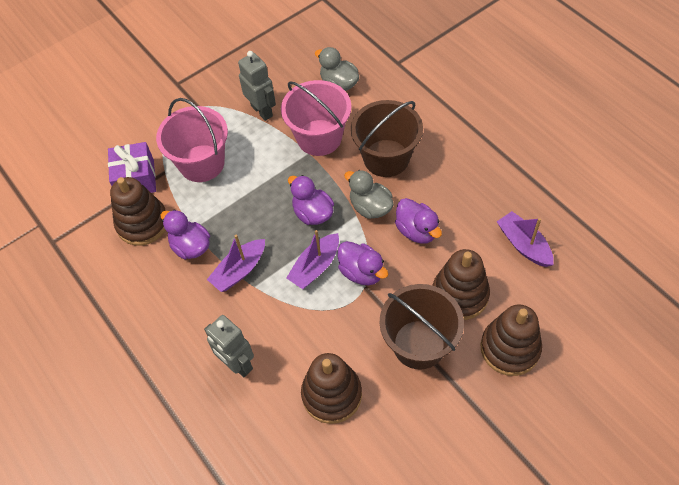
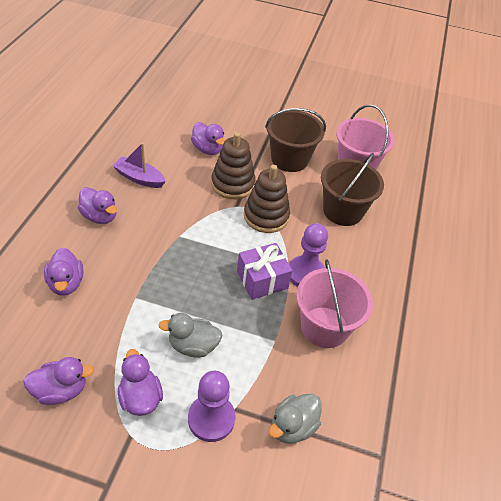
brown stacking toy: 4 -> 2
grey robot: 2 -> 0
purple boat: 3 -> 1
purple duck: 4 -> 5
purple pawn: 0 -> 2

